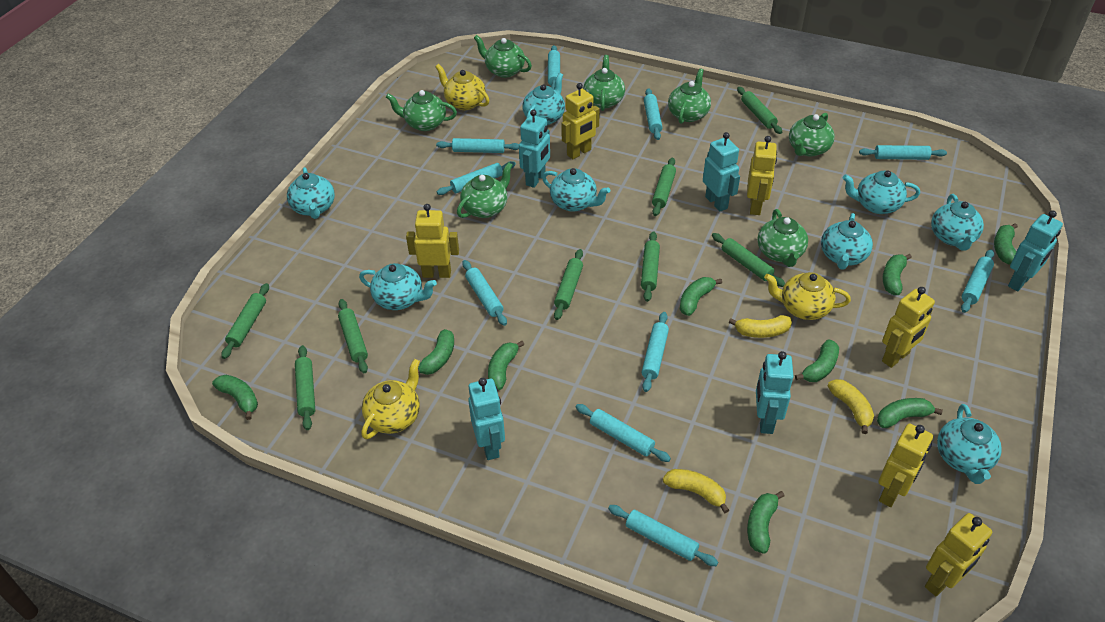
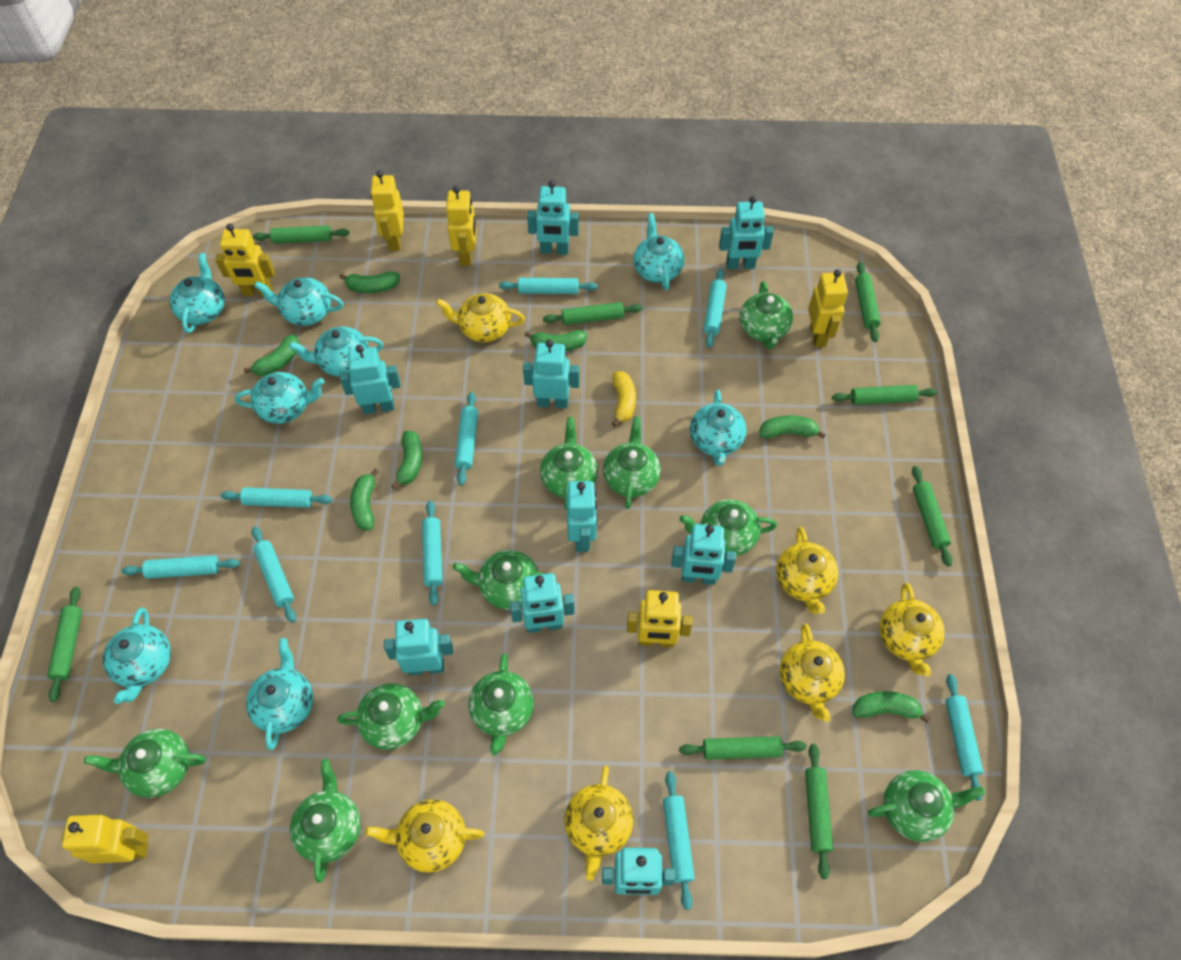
green banana: 9 -> 7
green teapot: 7 -> 10
turquoise robot: 5 -> 9
turquoise rolling pin: 10 -> 9
yellow banana: 3 -> 1
yellow teapot: 3 -> 6

